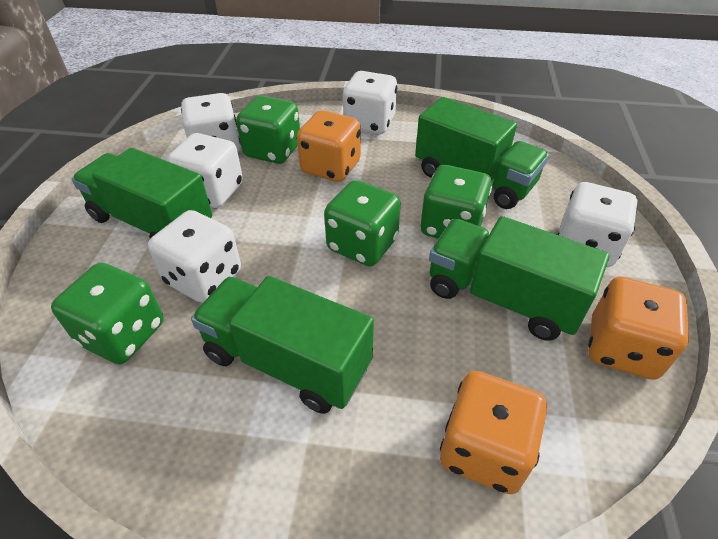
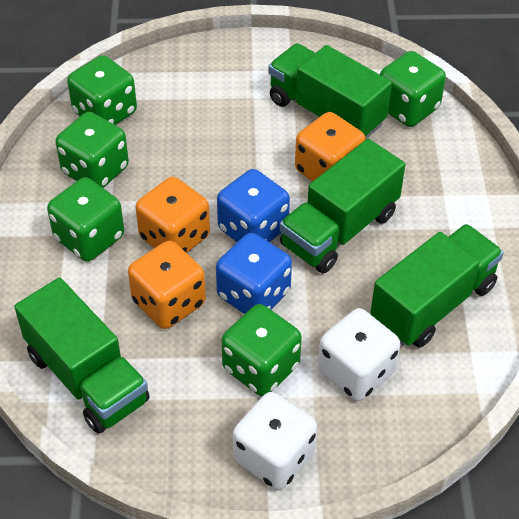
blue dice: 0 -> 2
green dice: 4 -> 5
white dice: 5 -> 2

